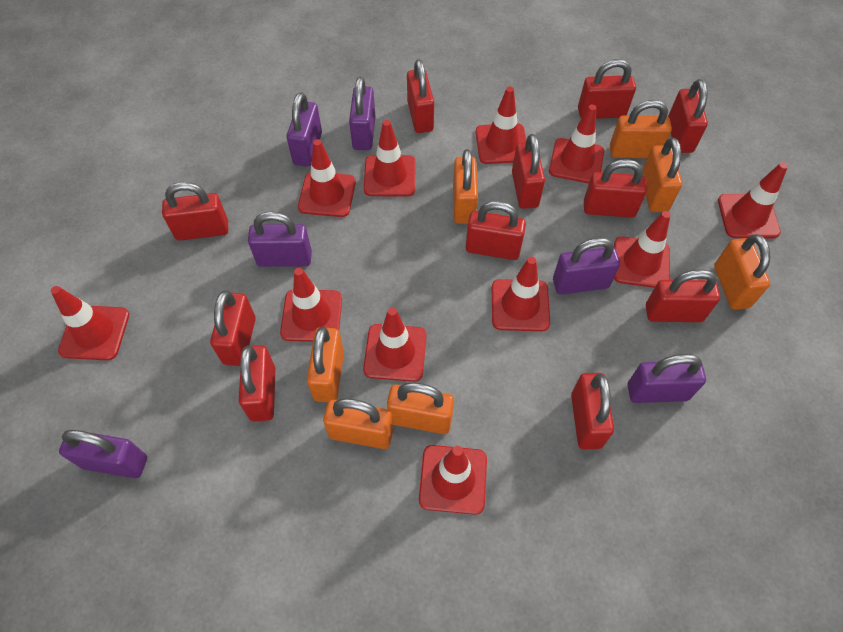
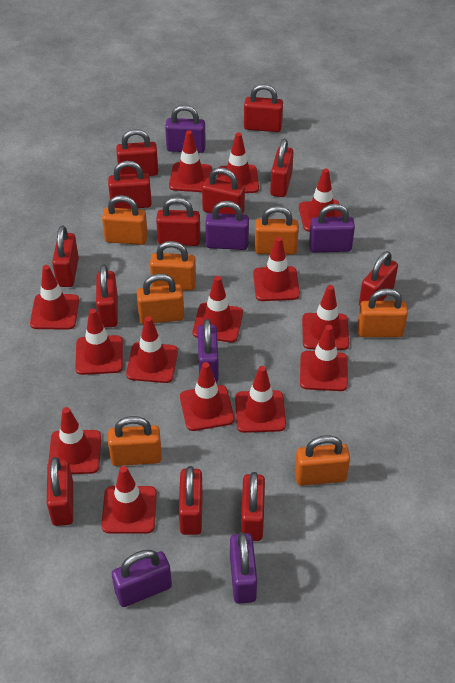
red padlock: 11 -> 12
red traffic cone: 11 -> 14

